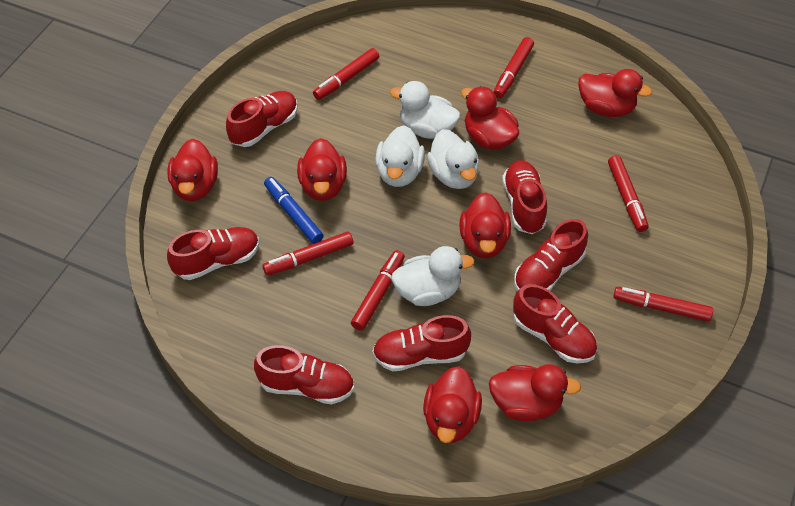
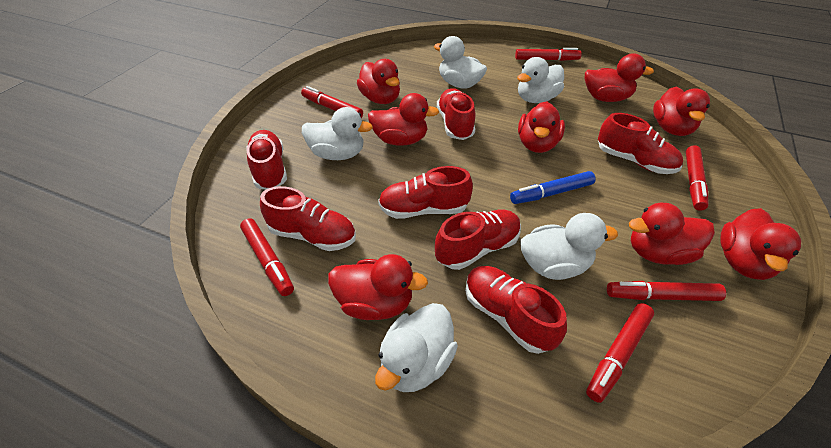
red duck: 7 -> 8
white duck: 4 -> 5

